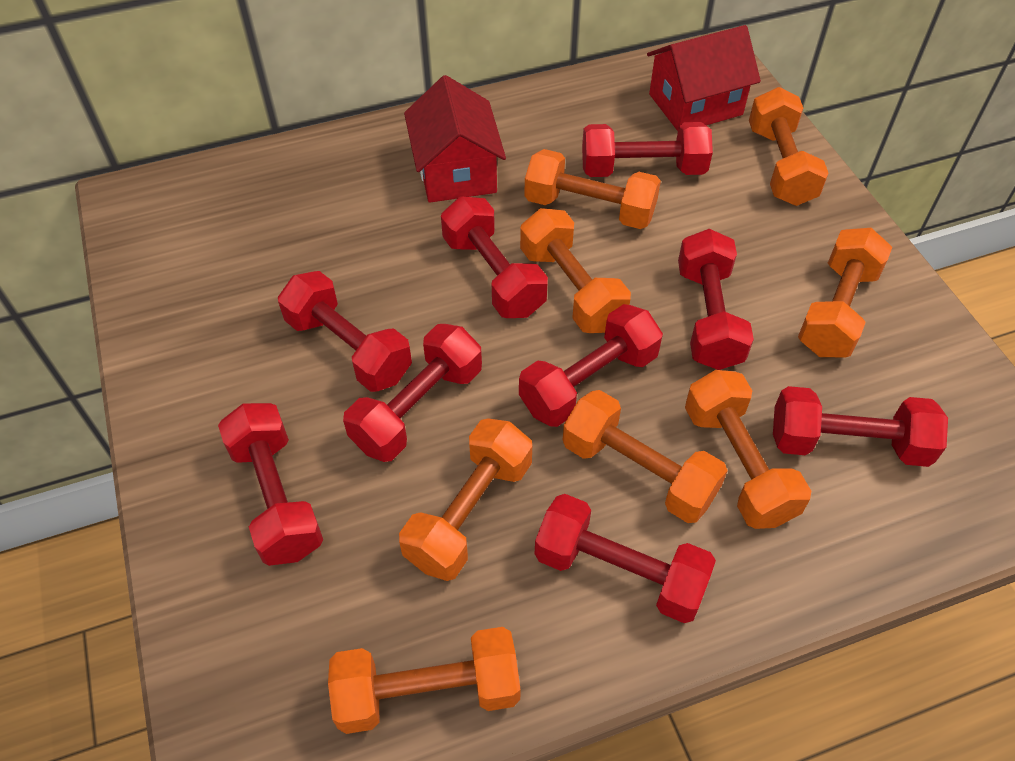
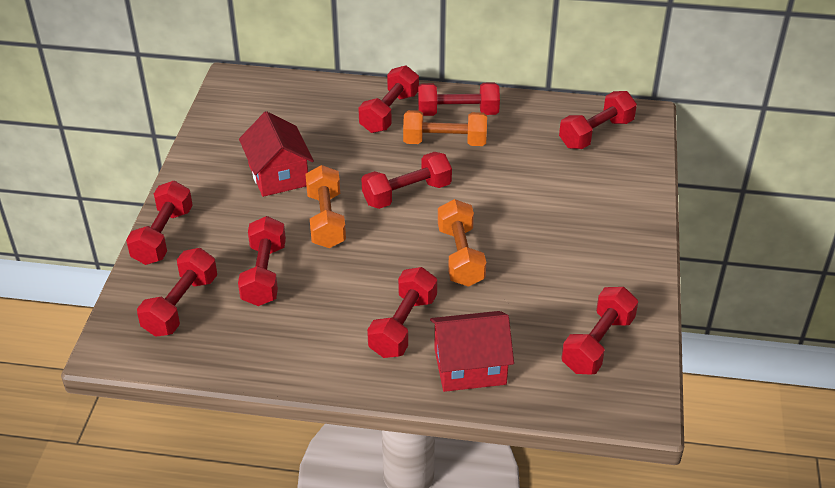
orange dumbbell: 8 -> 3

